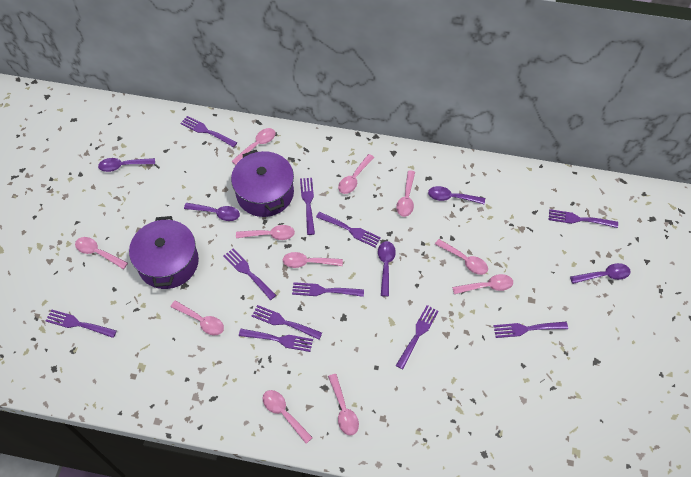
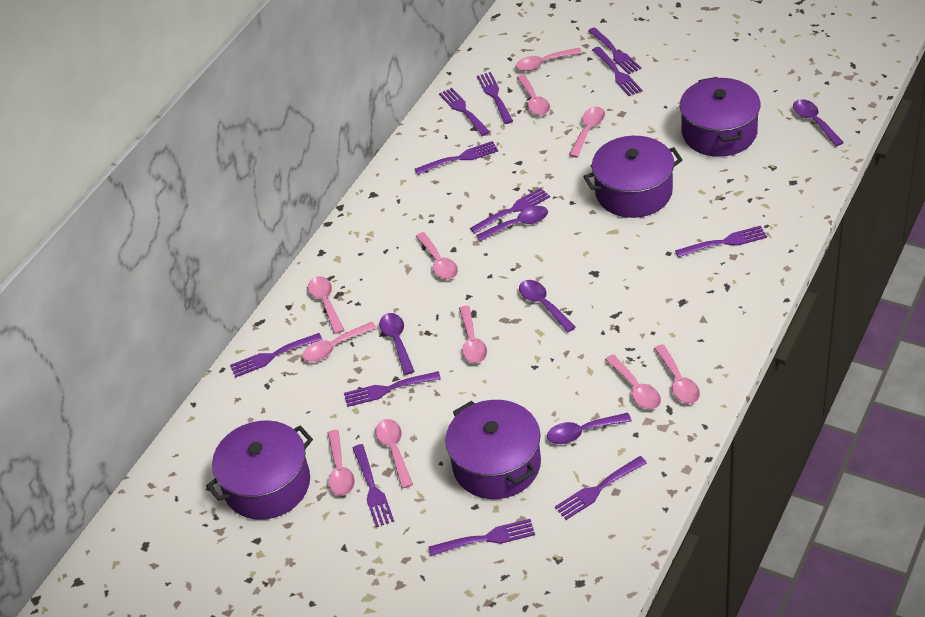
purple fork: 11 -> 12
purple pot: 2 -> 4

